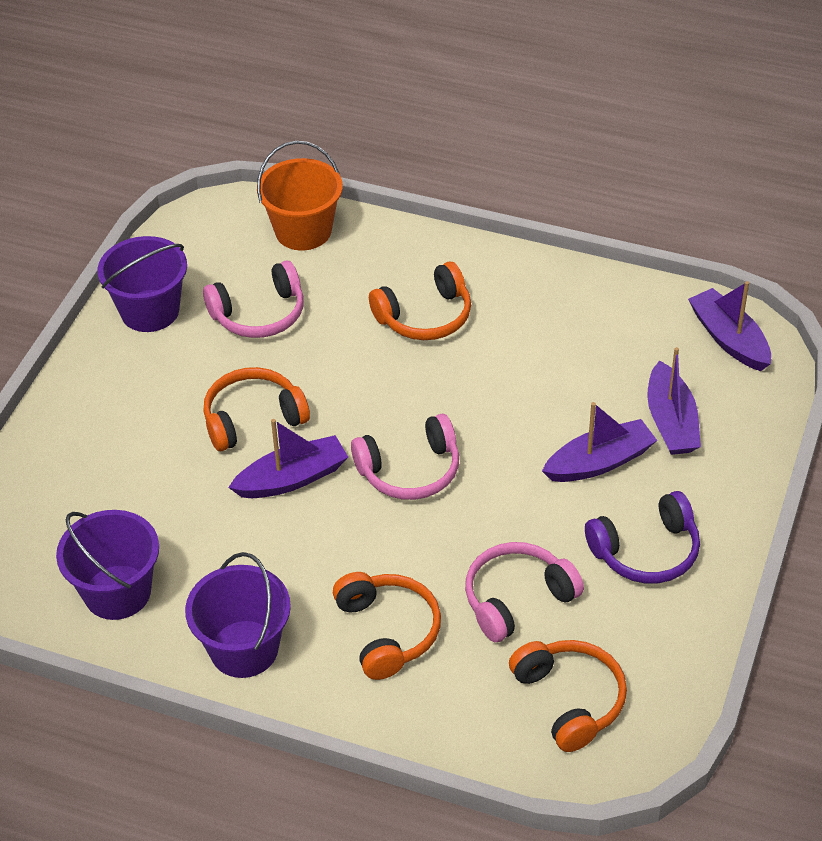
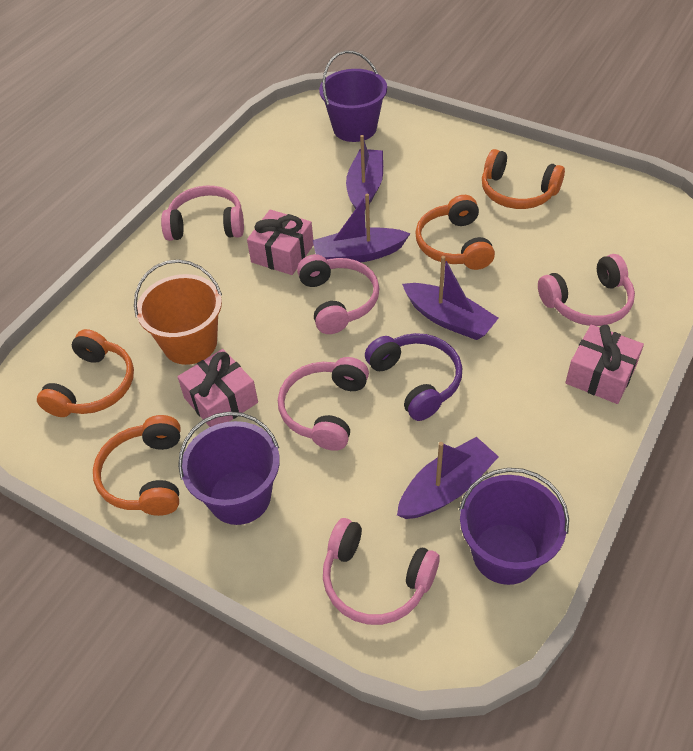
pink gift: 0 -> 3
pink headphones: 3 -> 5

